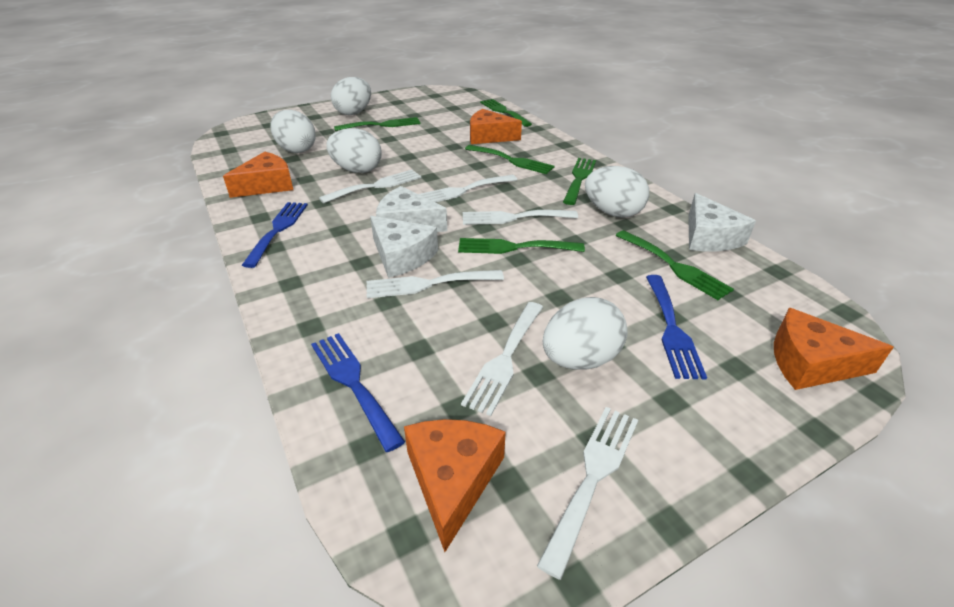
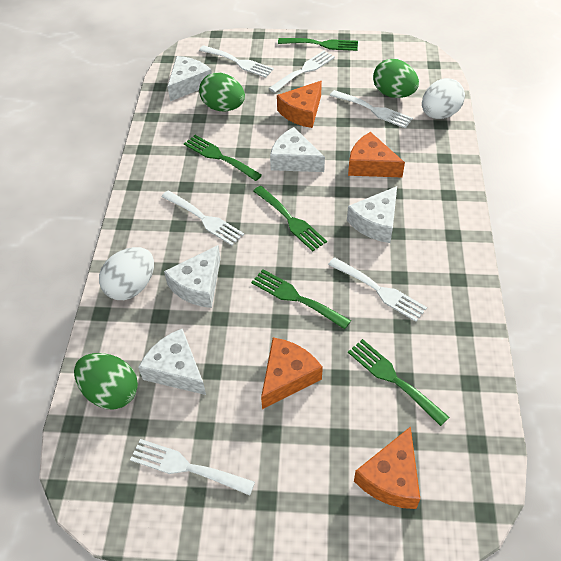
blue fork: 3 -> 0
green egg: 0 -> 3
green fork: 6 -> 5
white cheese: 3 -> 5
white egg: 5 -> 2

